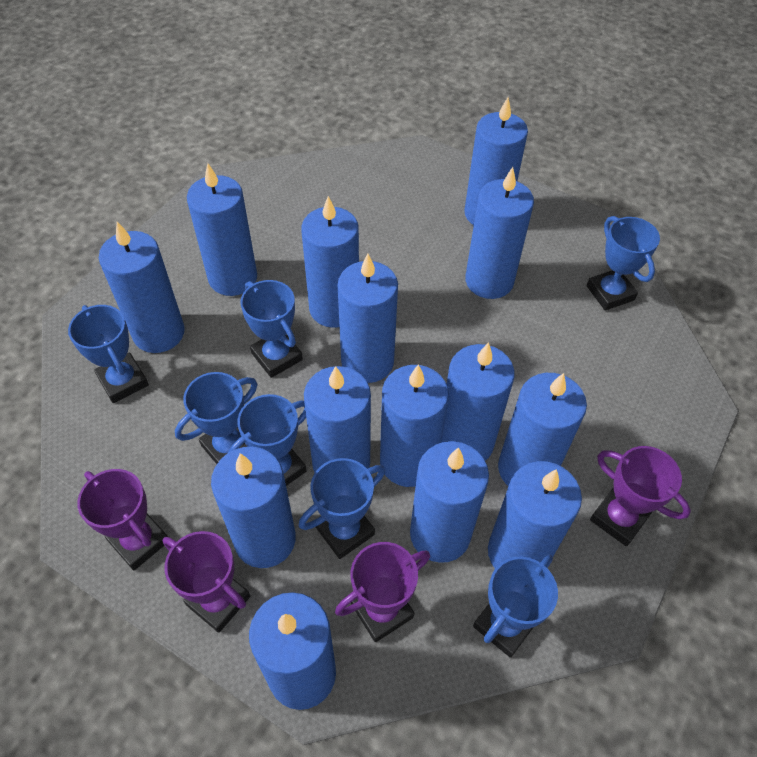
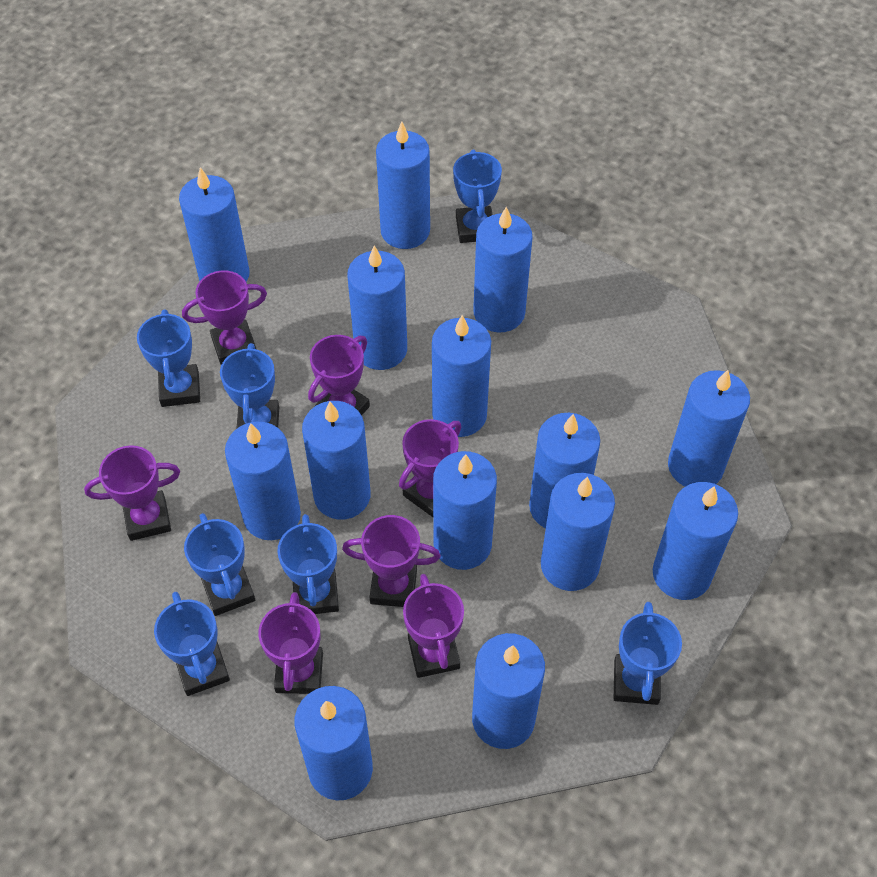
purple trophy: 4 -> 7

